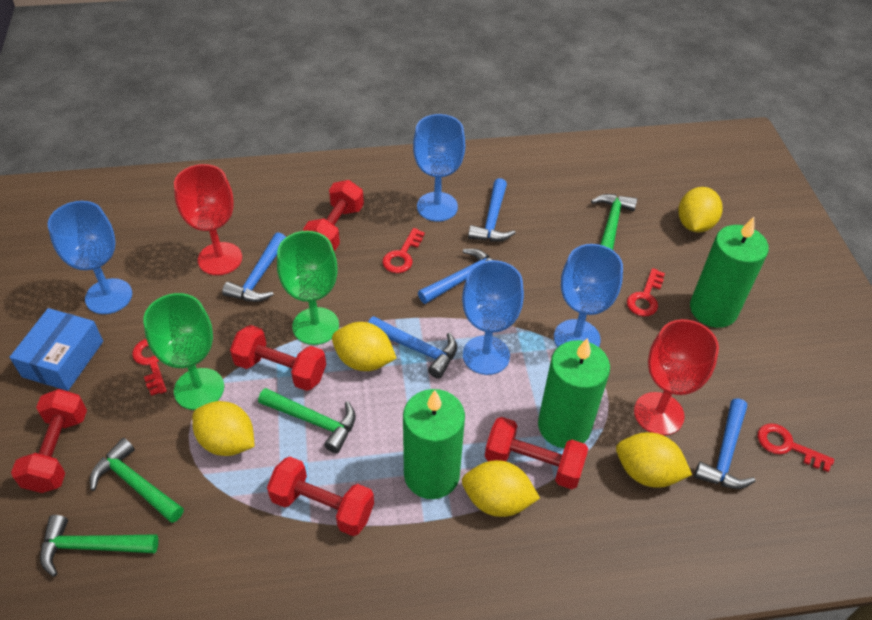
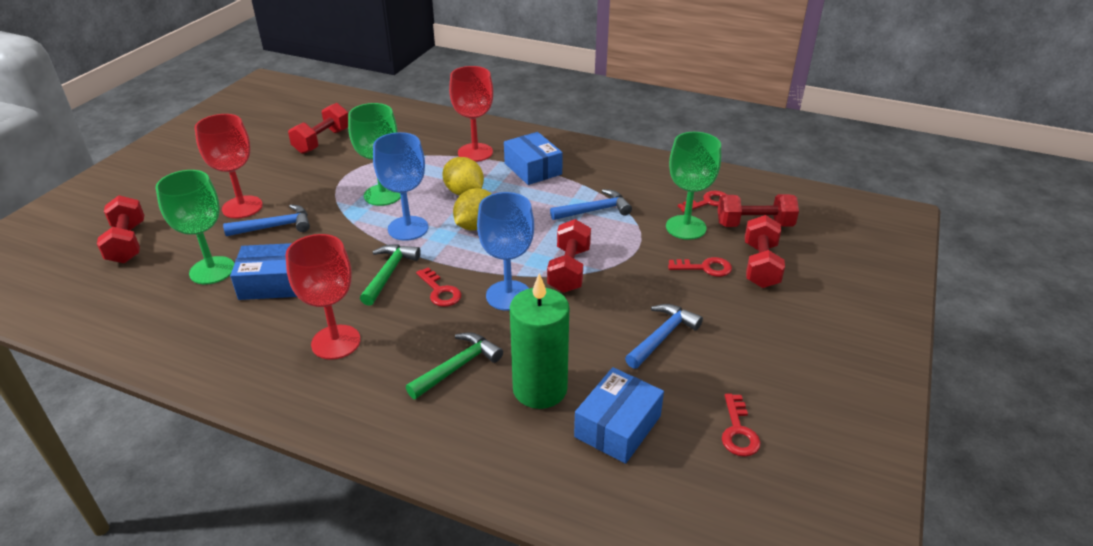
blue box: 1 -> 3
blue goblet: 4 -> 2
blue hammer: 5 -> 3
green candle: 3 -> 1
green goblet: 2 -> 3
green hammer: 4 -> 2
red goblet: 2 -> 3
yellow lemon: 5 -> 2

